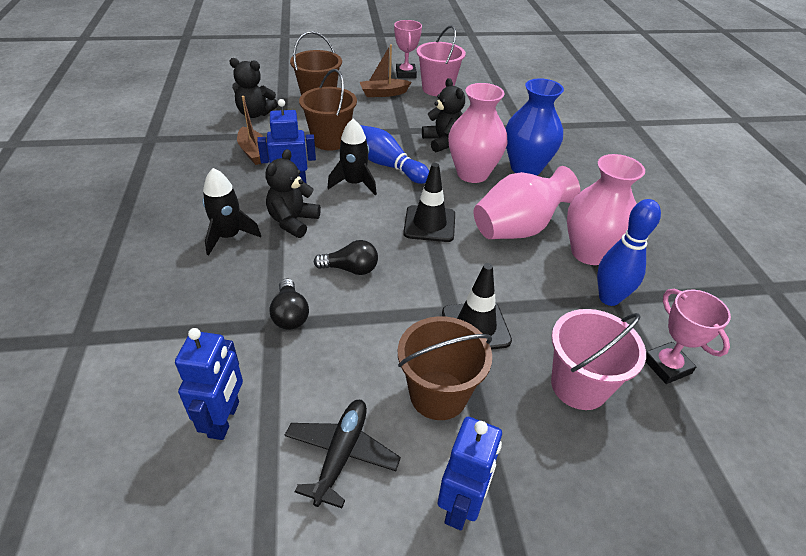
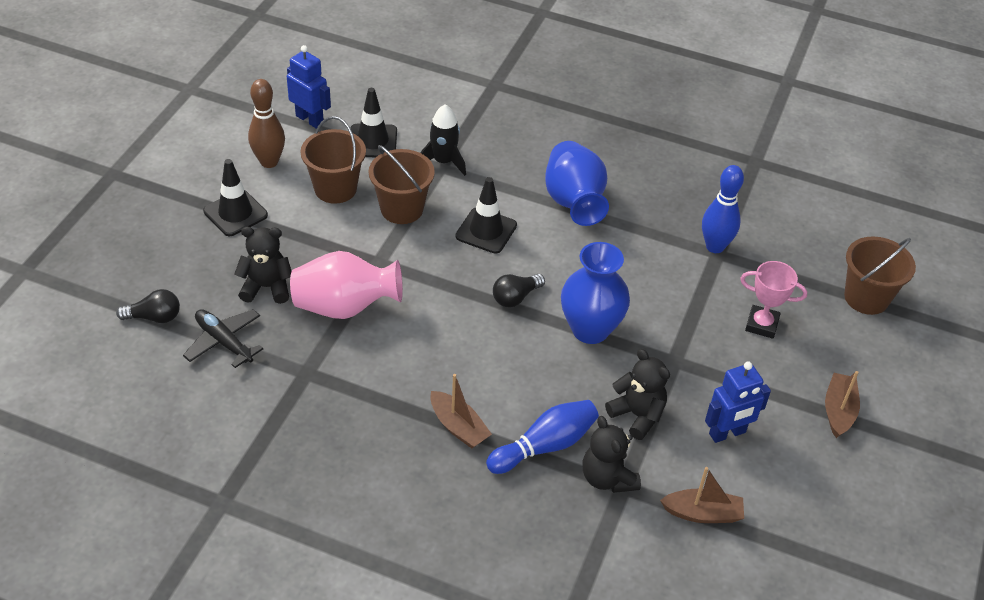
black rocket: 2 -> 1
black traffic cone: 2 -> 3
blue robot: 3 -> 2
blue vase: 1 -> 2
brown boat: 2 -> 3
brown bowling pin: 0 -> 1
pink bucket: 2 -> 0
pink trophy: 2 -> 1
pink vase: 3 -> 1

